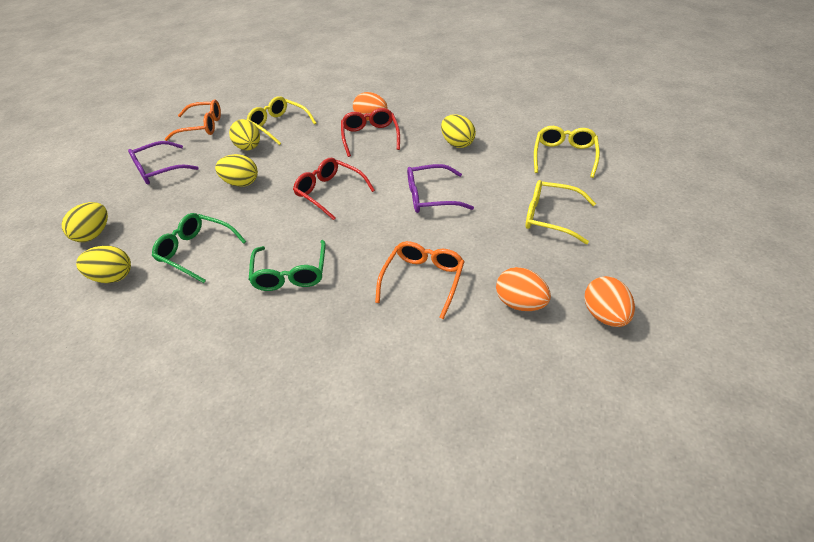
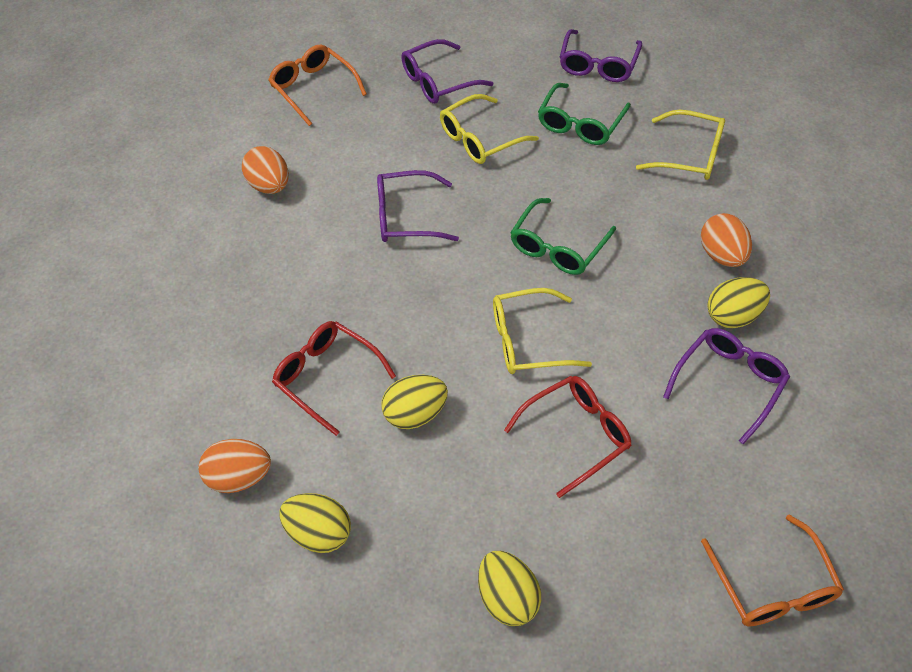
purple glasses: 2 -> 4
yellow egg: 5 -> 4

